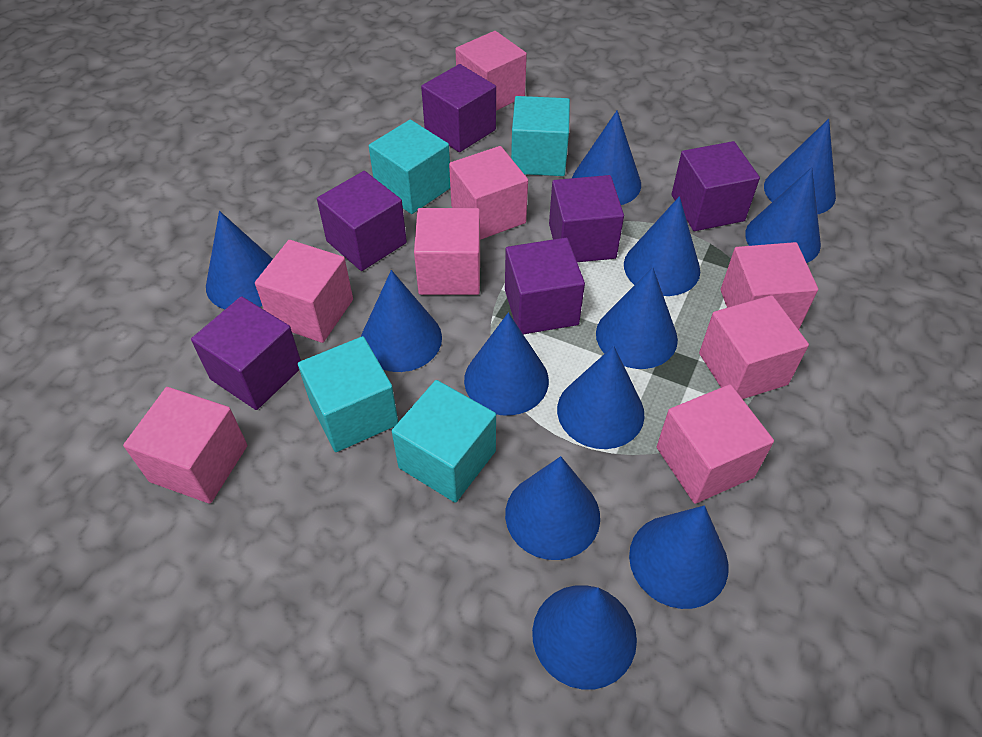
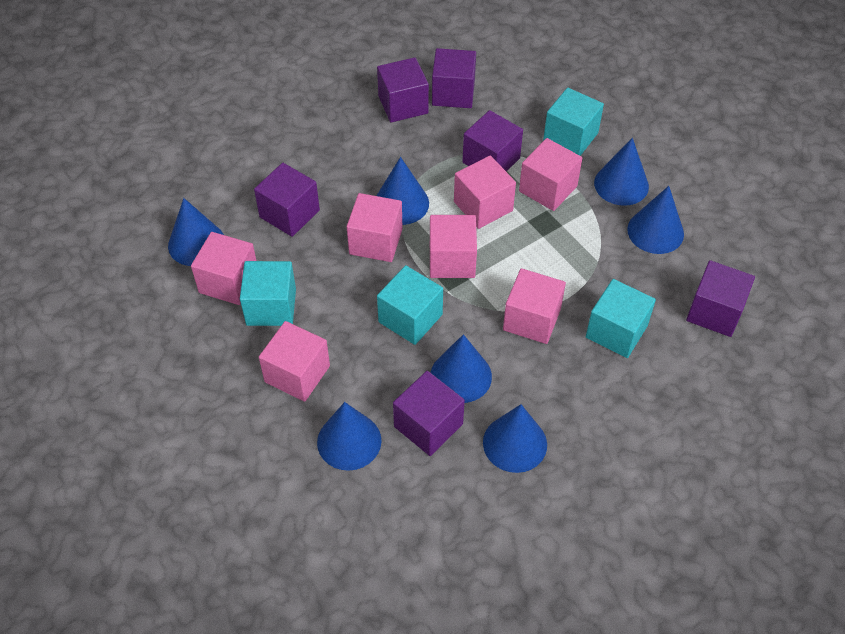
blue cone: 12 -> 7
pink cube: 8 -> 7

